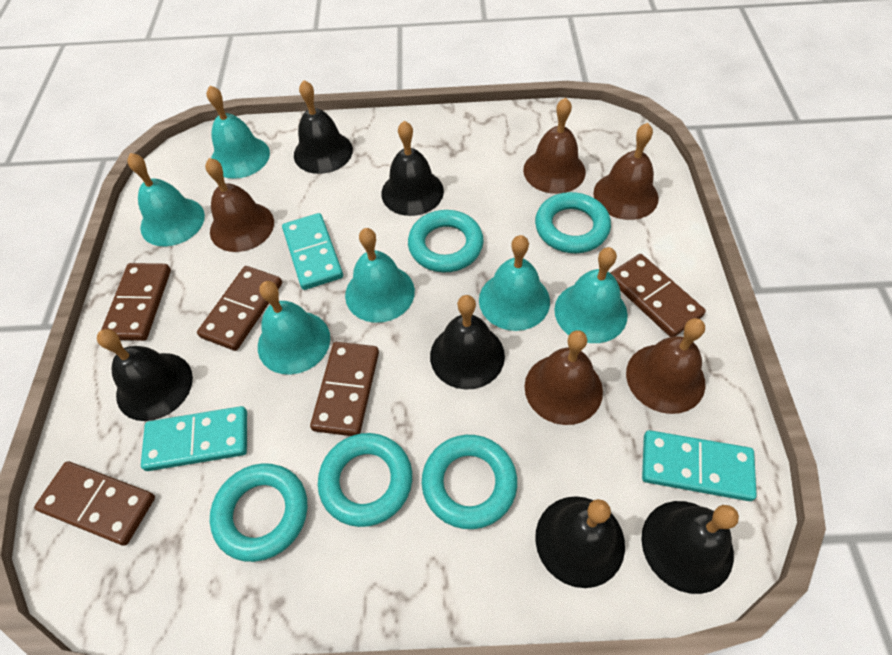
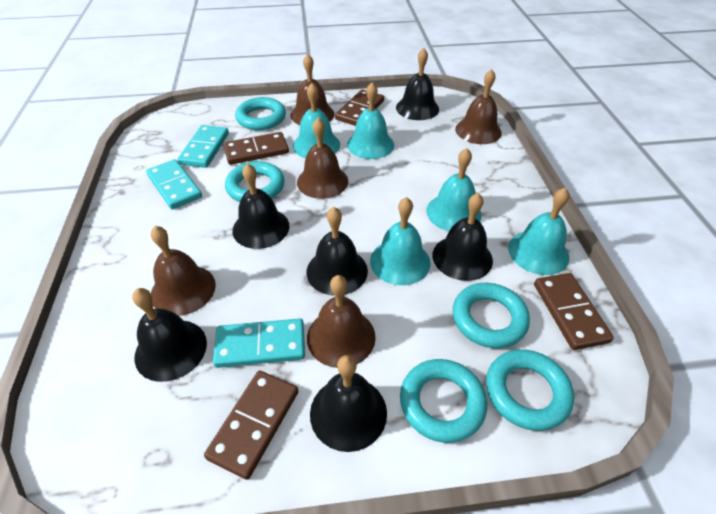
brown domino: 5 -> 4
turquoise bell: 6 -> 5

